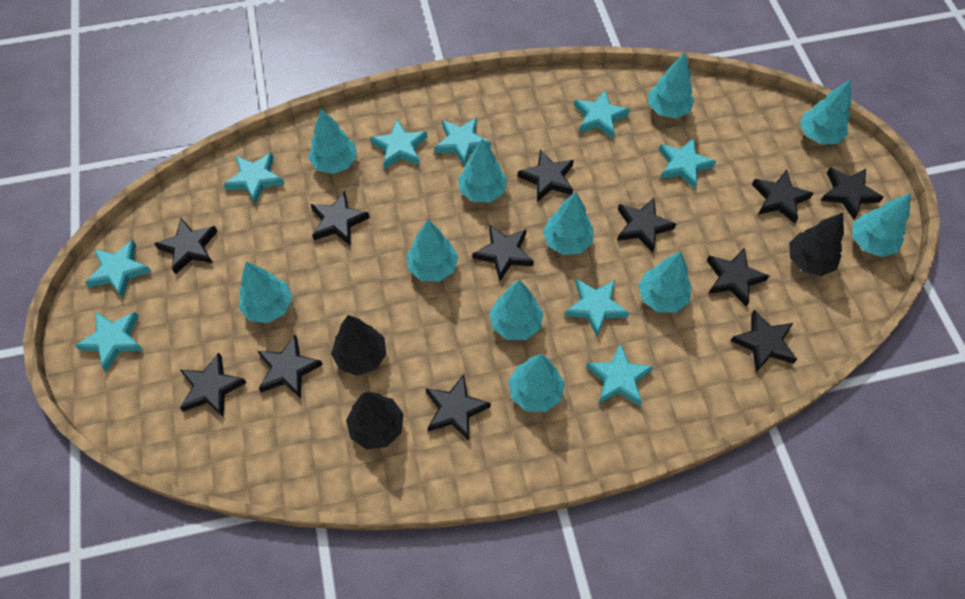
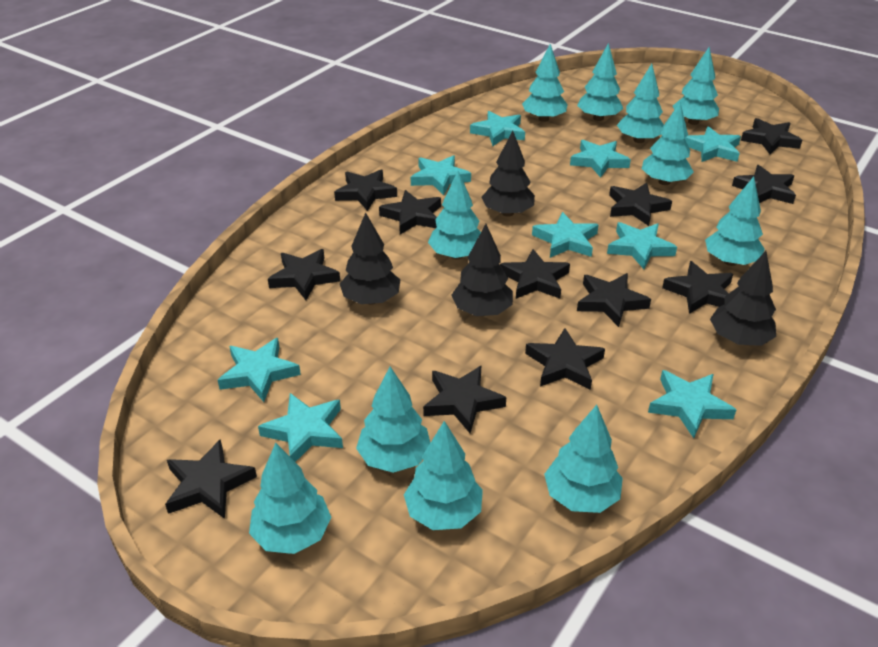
black tree: 3 -> 4

